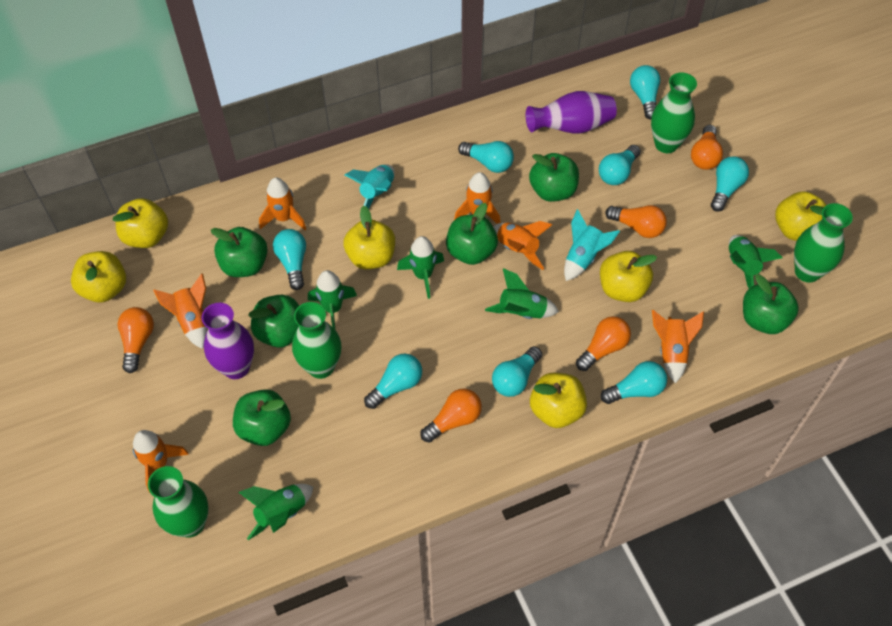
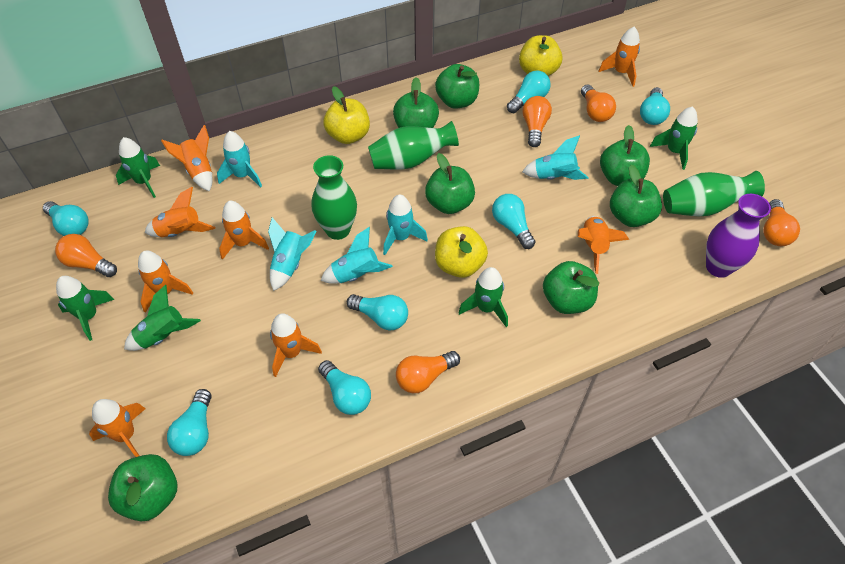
green apple: 6 -> 7
green vase: 4 -> 3
orange rocket: 6 -> 8
purple vase: 2 -> 1
turquoise light bulb: 8 -> 7
turquoise rocket: 2 -> 5
yellow apple: 6 -> 3

